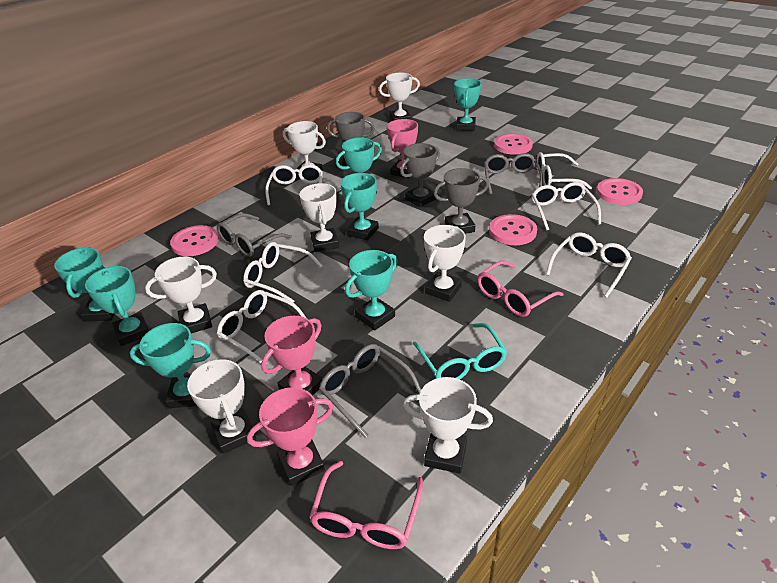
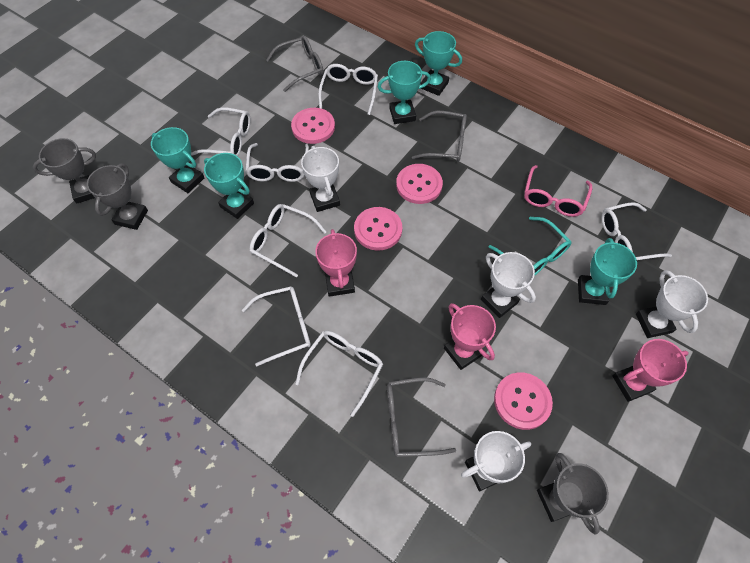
pink glasses: 2 -> 1
turquoise trophy: 7 -> 5
white glasses: 6 -> 7
white trophy: 7 -> 4

